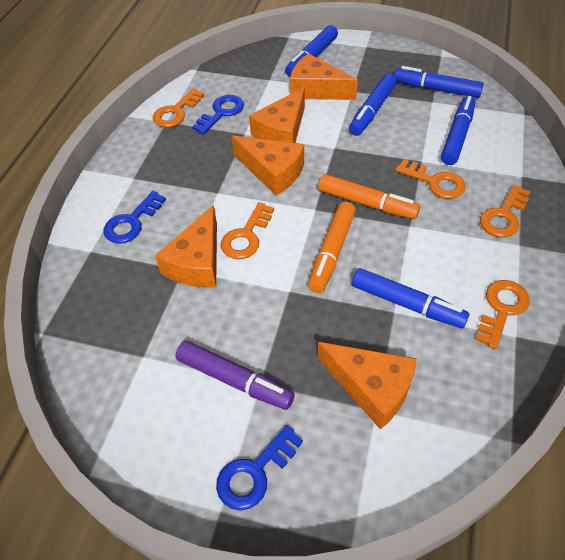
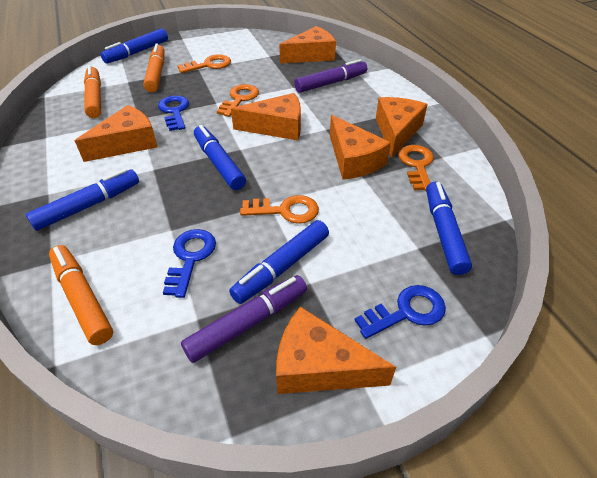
orange cheese: 5 -> 6
orange key: 5 -> 4
orange marker: 2 -> 3
purple marker: 1 -> 2

